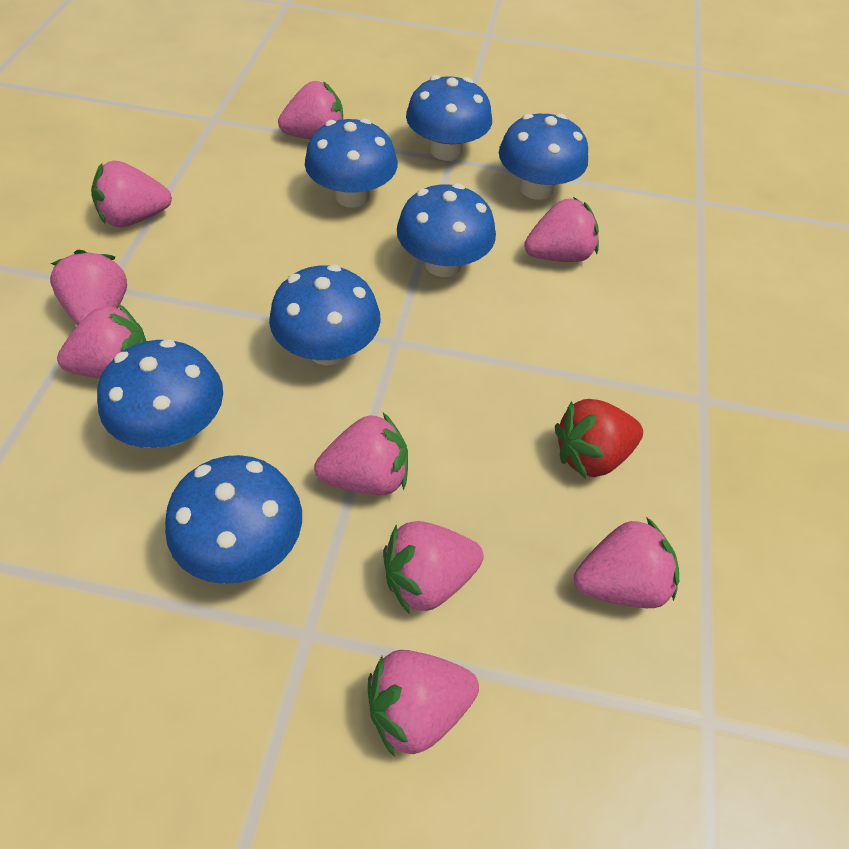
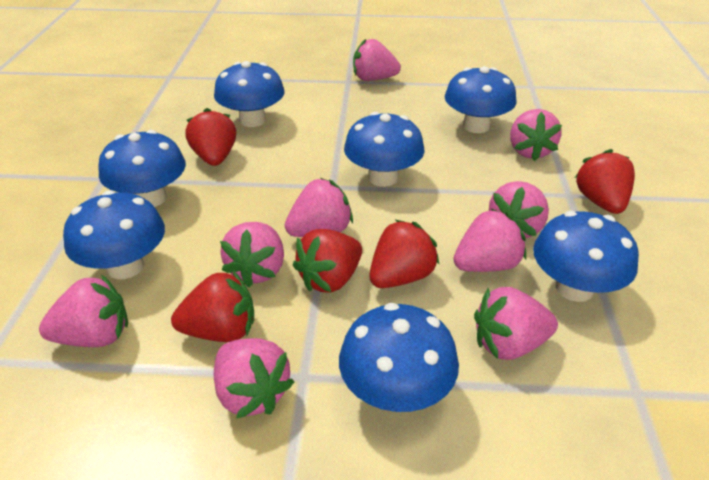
red strawberry: 1 -> 5

